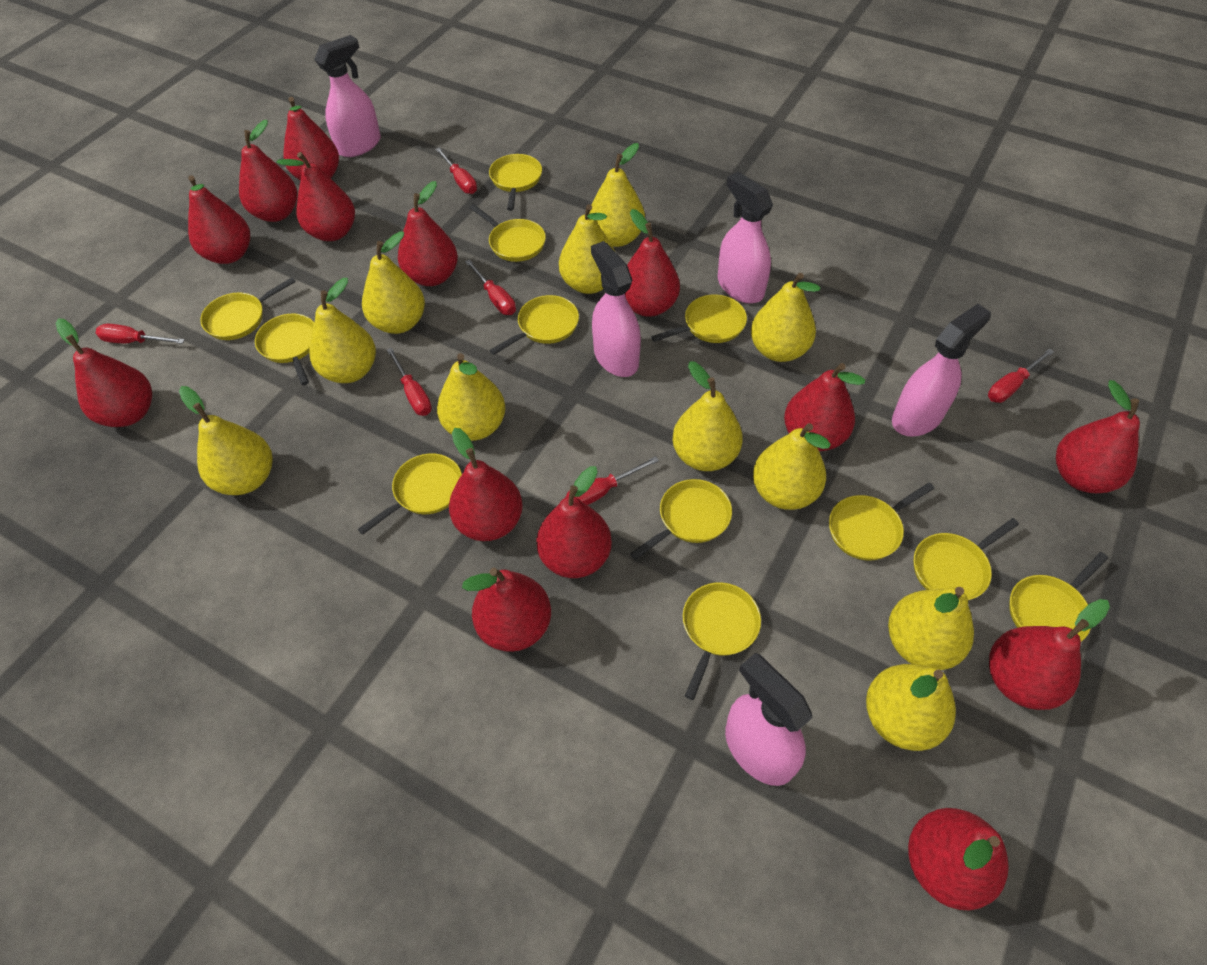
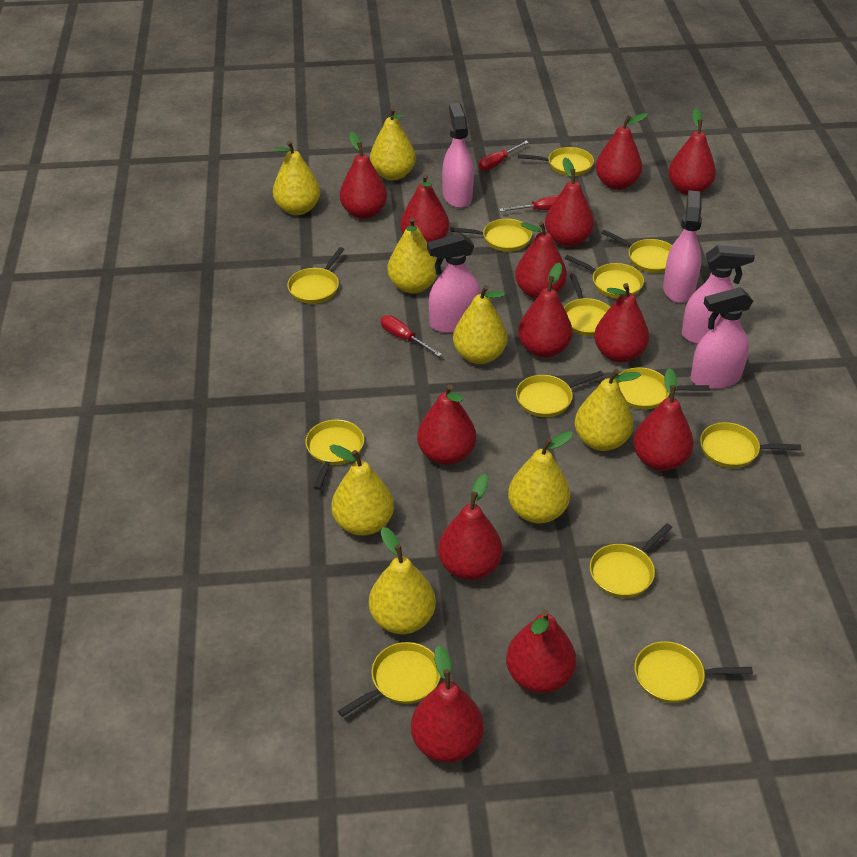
red pear: 14 -> 13
red screwdriver: 6 -> 3
yellow pan: 12 -> 13
yellow pear: 11 -> 8

